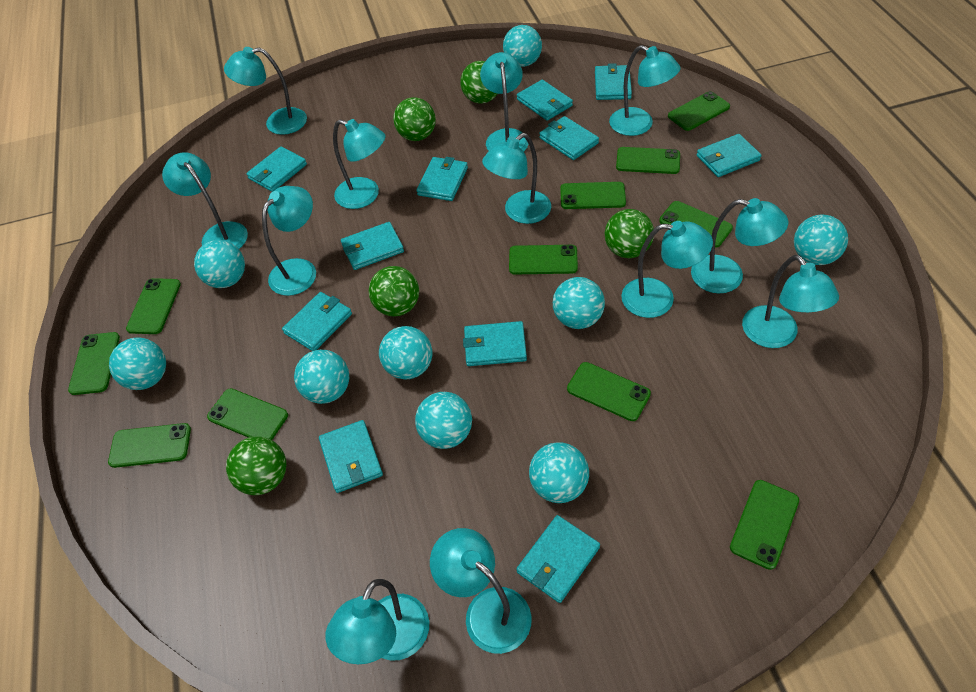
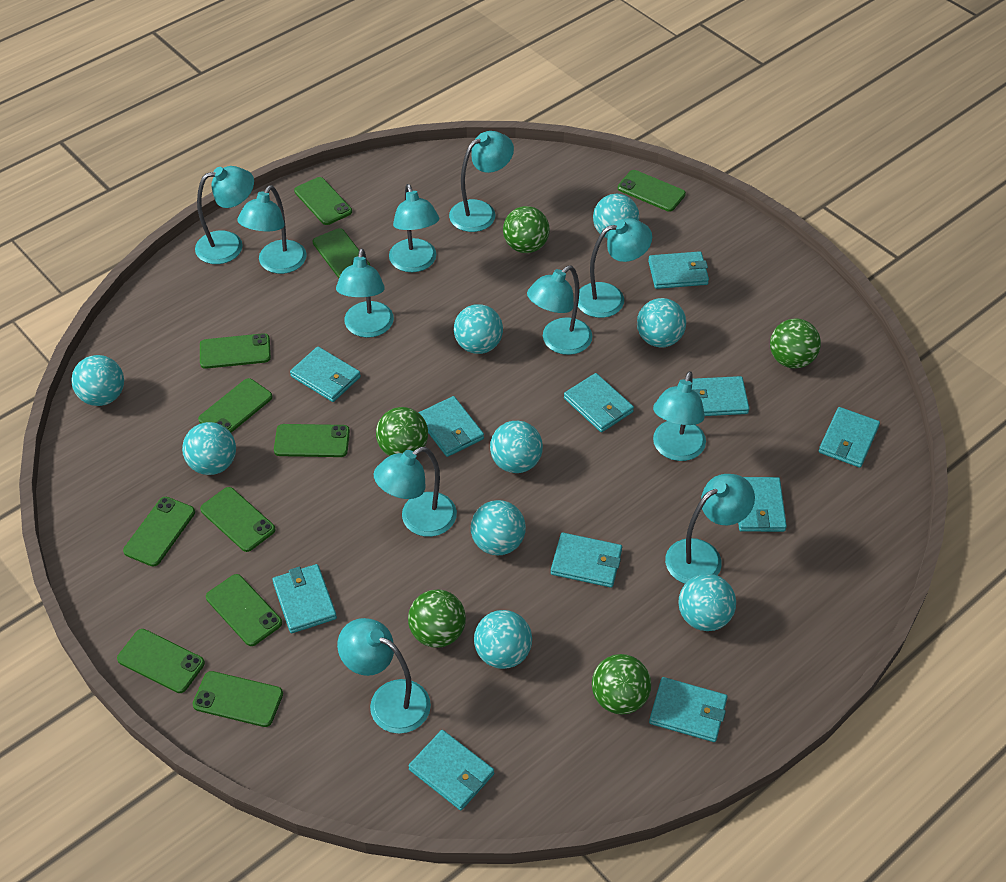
turquoise lamp: 12 -> 11

